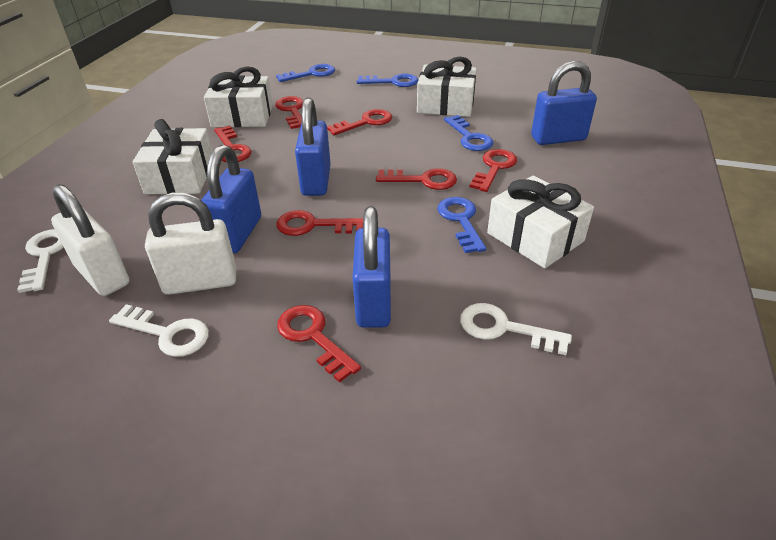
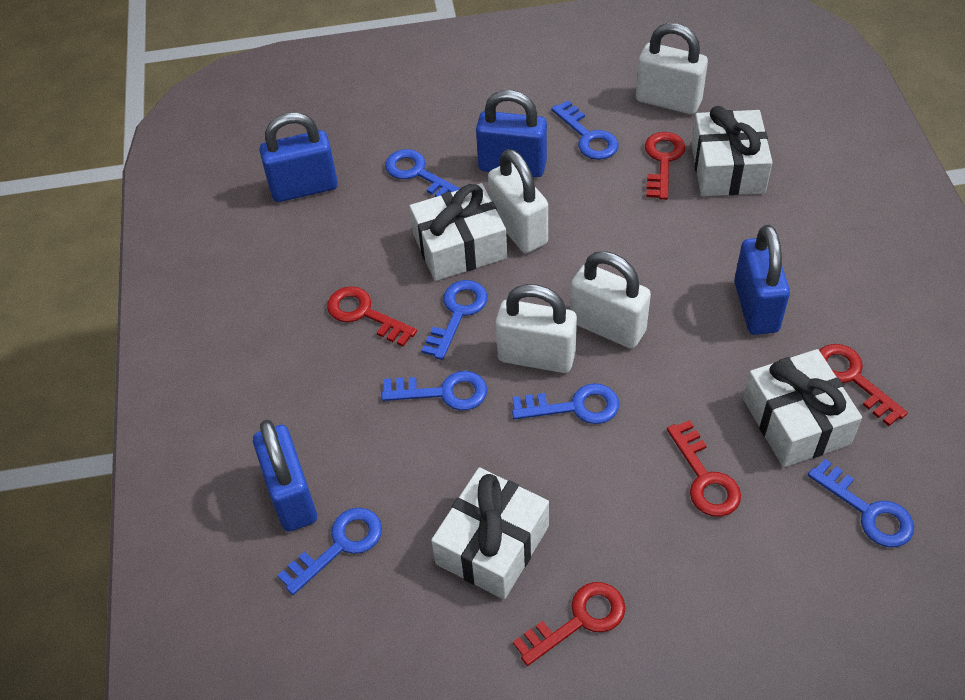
blue key: 4 -> 7
red key: 7 -> 5
white key: 3 -> 0
white padlock: 2 -> 4

